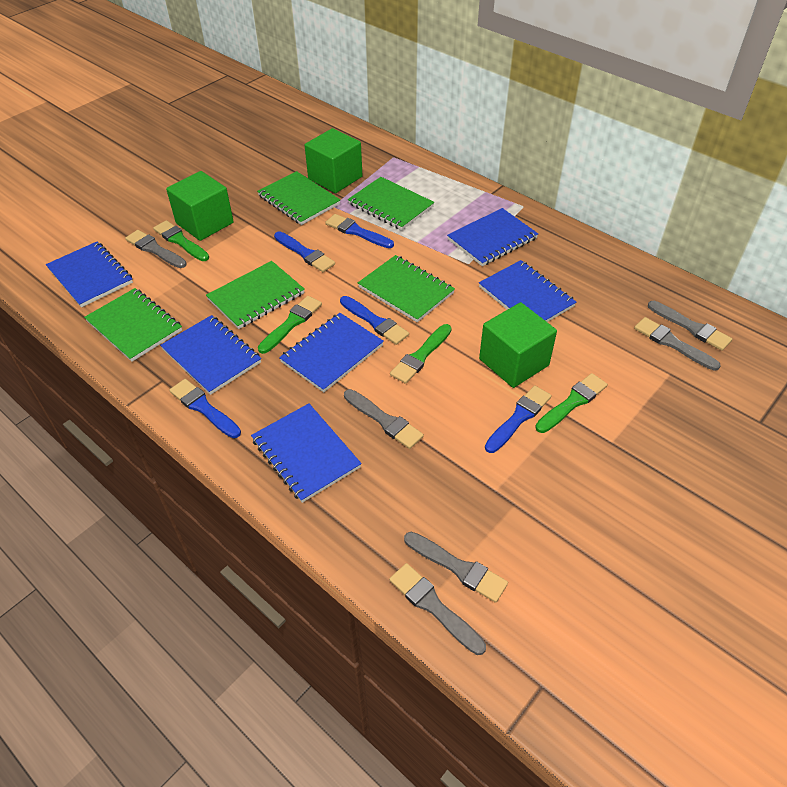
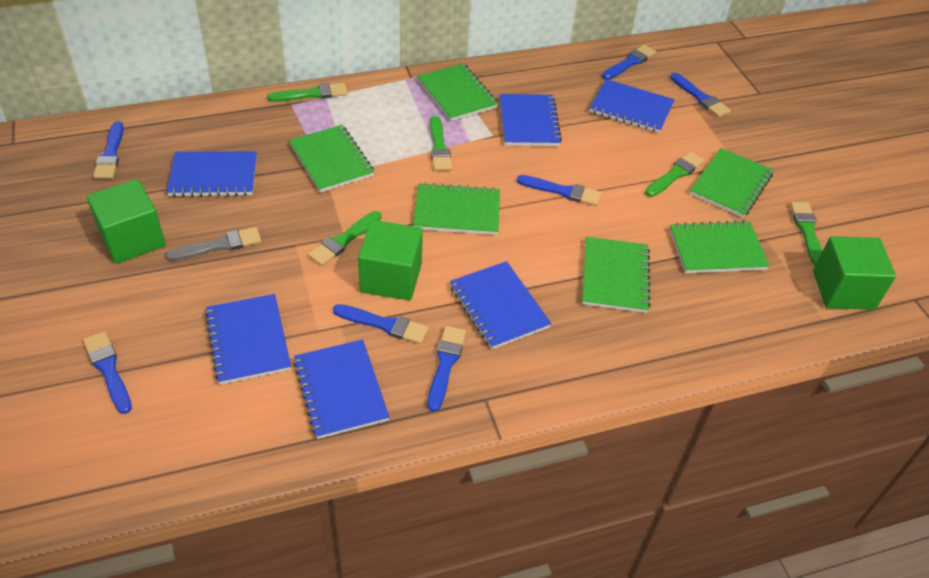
blue brush: 5 -> 7
green brush: 4 -> 5
green notebook: 5 -> 6
grey brush: 6 -> 1

